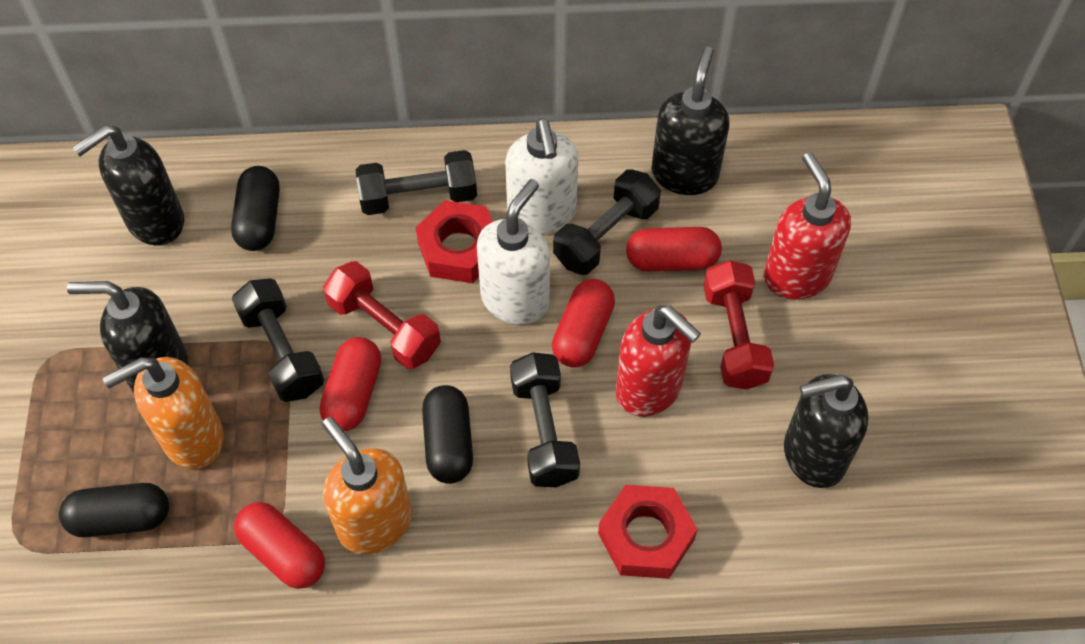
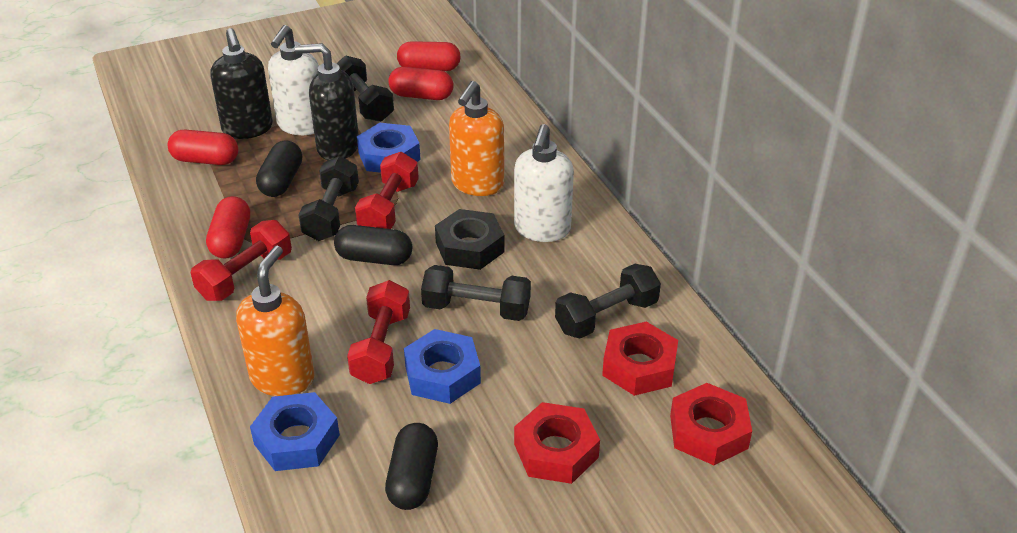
black nut: 0 -> 1
black soap dispenser: 4 -> 2
blue nut: 0 -> 3
red dumbbell: 2 -> 3
red nut: 2 -> 3
red soap dispenser: 2 -> 0

